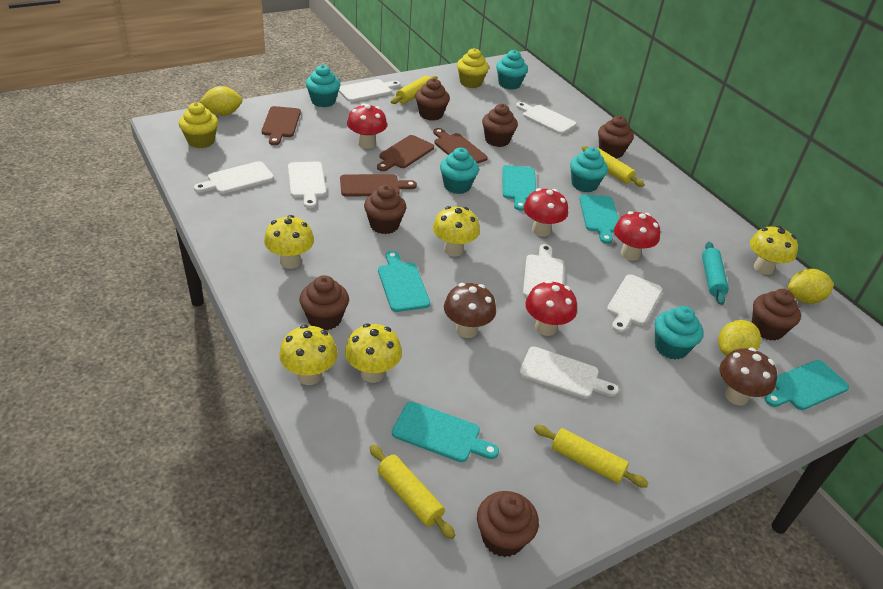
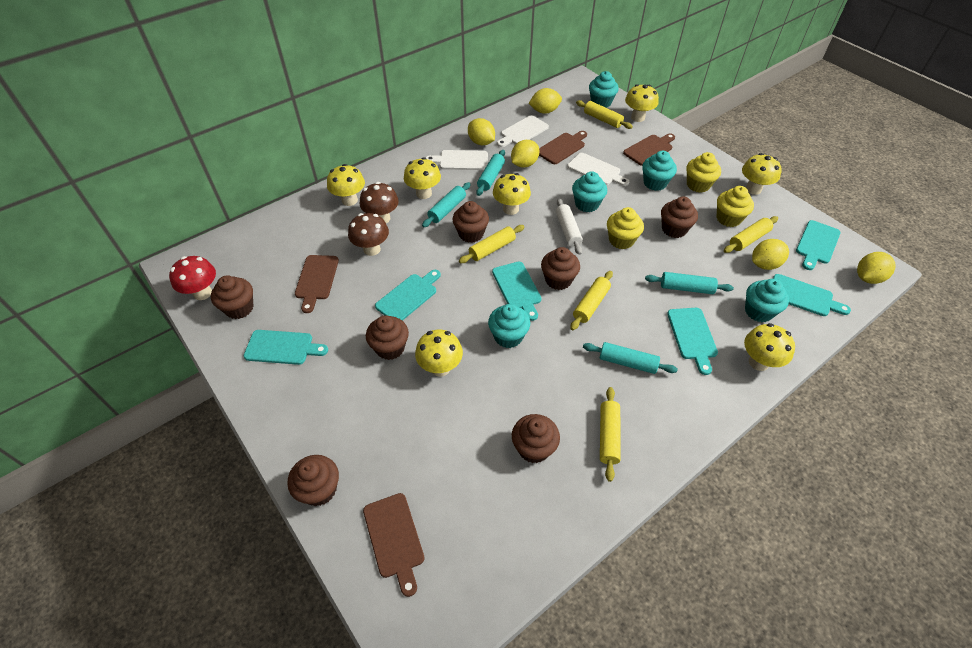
red mushroom: 4 -> 1
turquoise cutting board: 5 -> 6
turquoise rolling pin: 1 -> 4
white cutting board: 7 -> 3
white rolling pin: 0 -> 1
yellow cupcake: 2 -> 3
yellow lemon: 3 -> 5
yellow mushroom: 5 -> 7
yellow rolling pin: 4 -> 5

